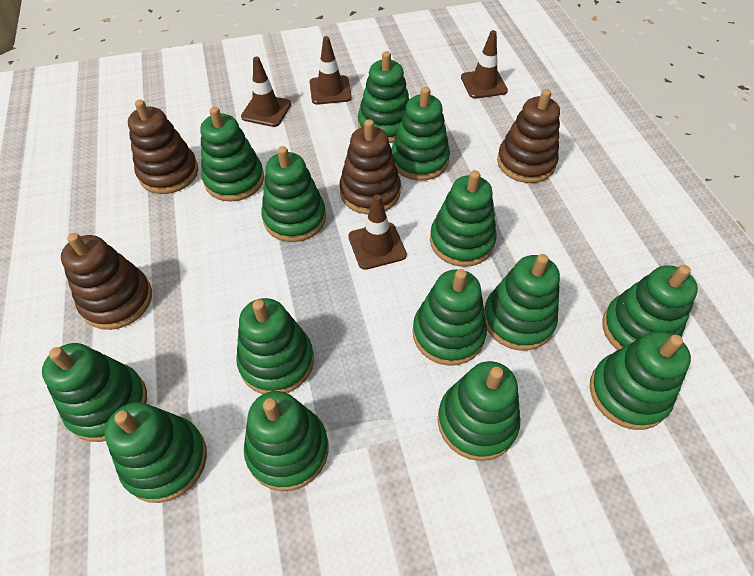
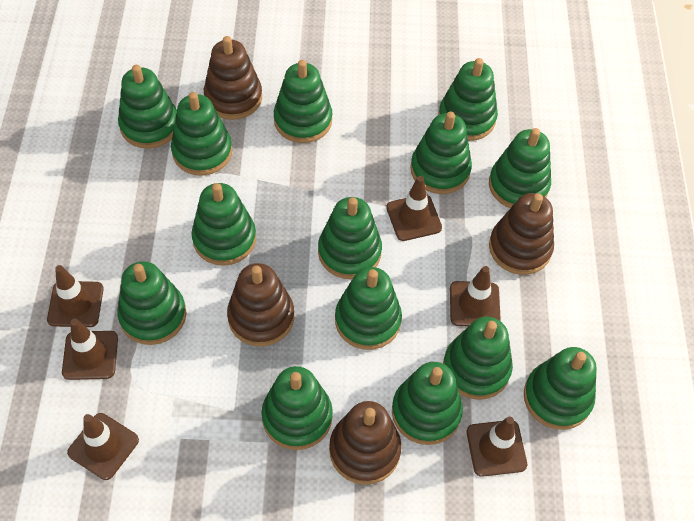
brown traffic cone: 4 -> 6

